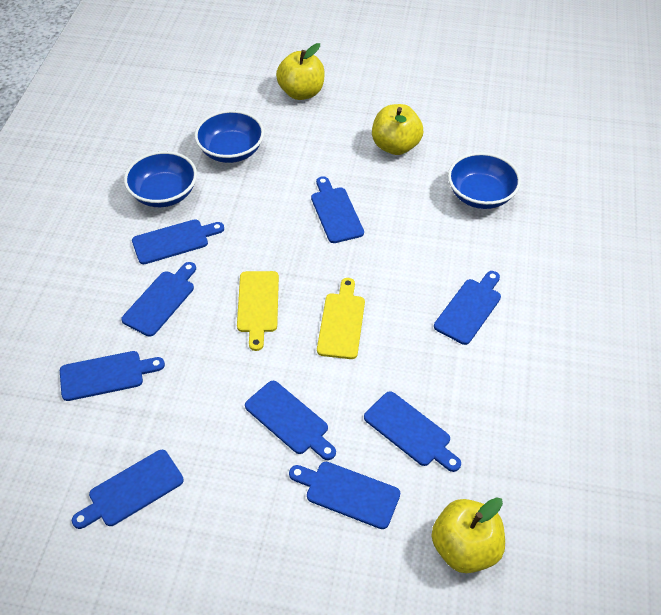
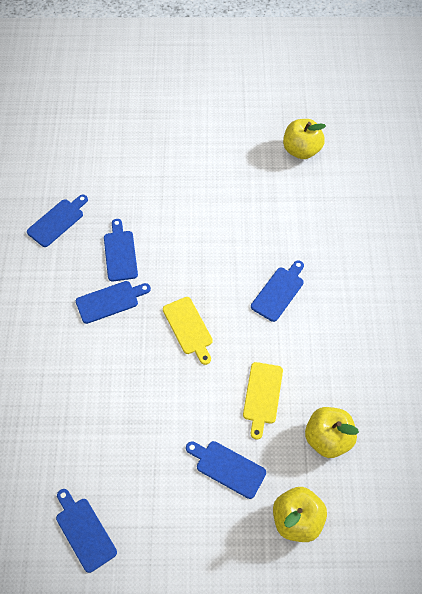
blue bowl: 3 -> 0
blue cutting board: 9 -> 6

